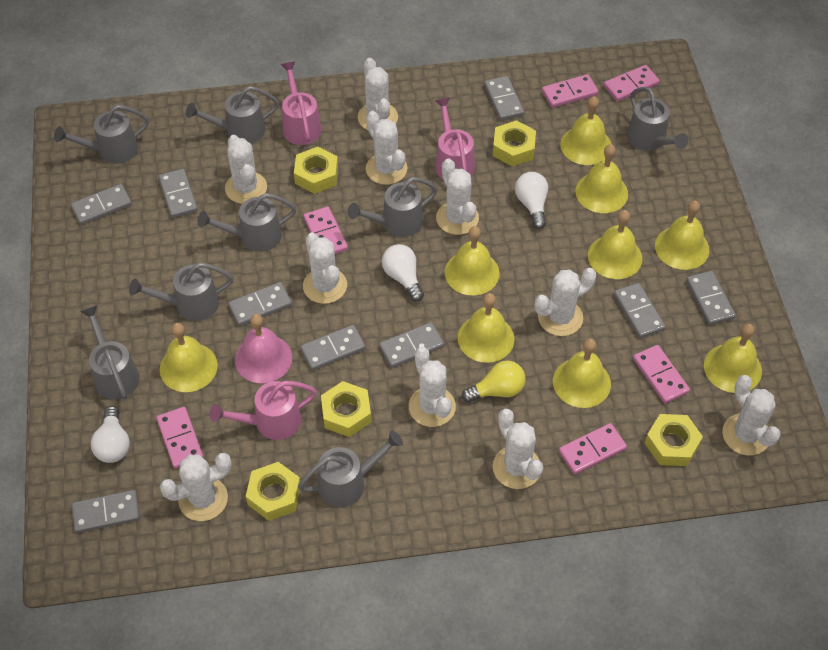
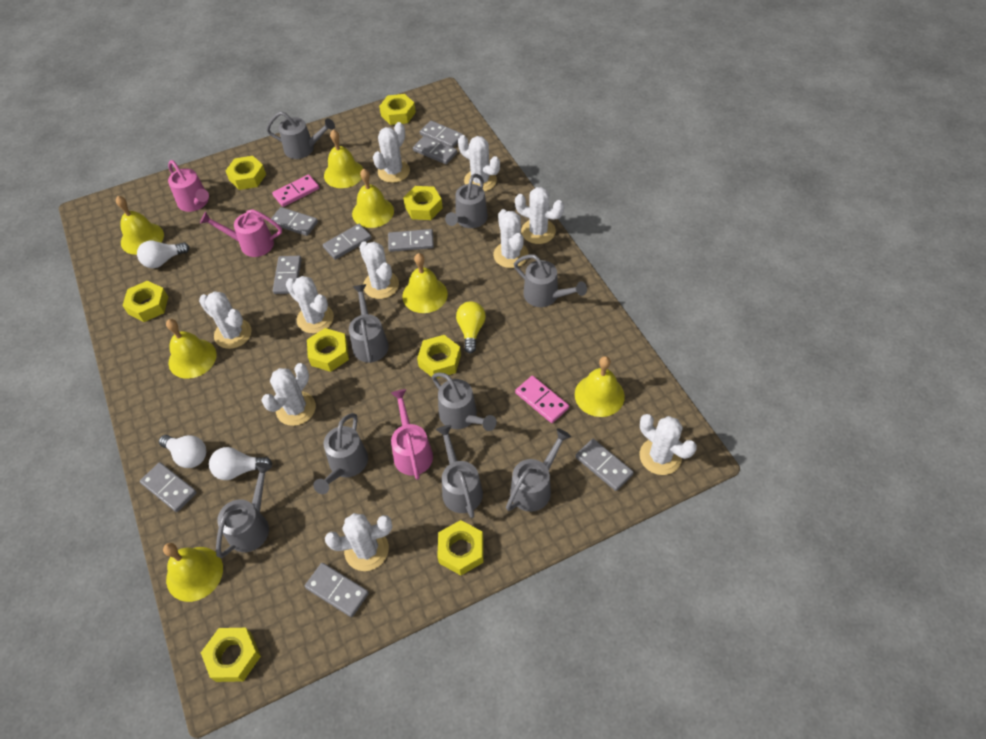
grey watering can: 8 -> 9
pink bell: 1 -> 0
pink domino: 6 -> 2
yellow bell: 9 -> 7
yellow nut: 5 -> 8

